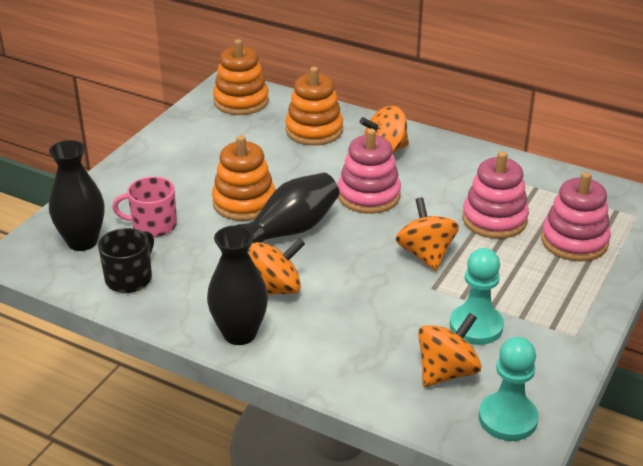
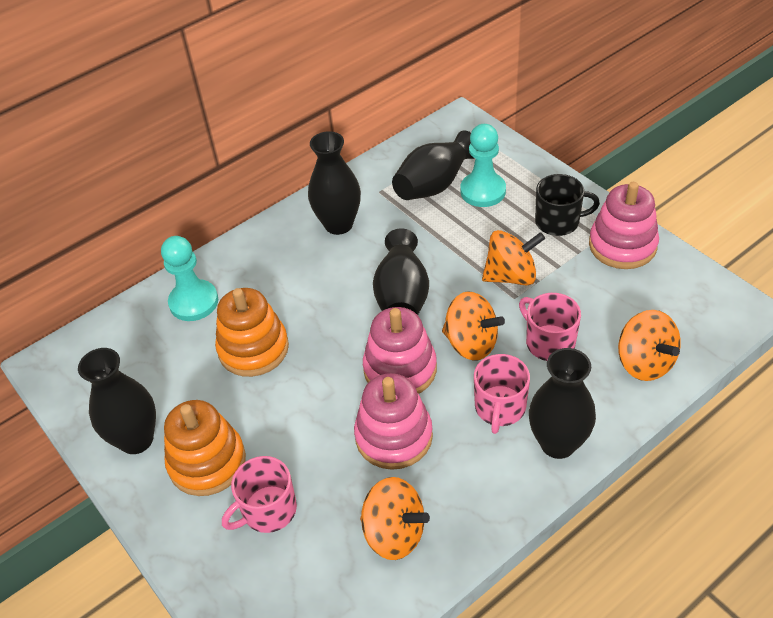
black vase: 3 -> 5
orange stacking toy: 3 -> 2
pink mug: 1 -> 3

